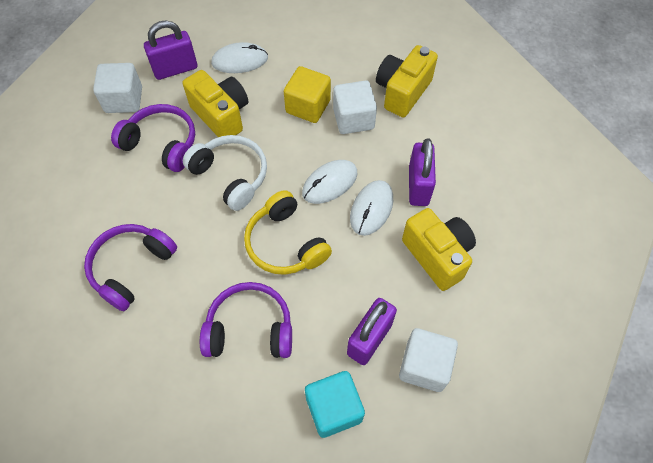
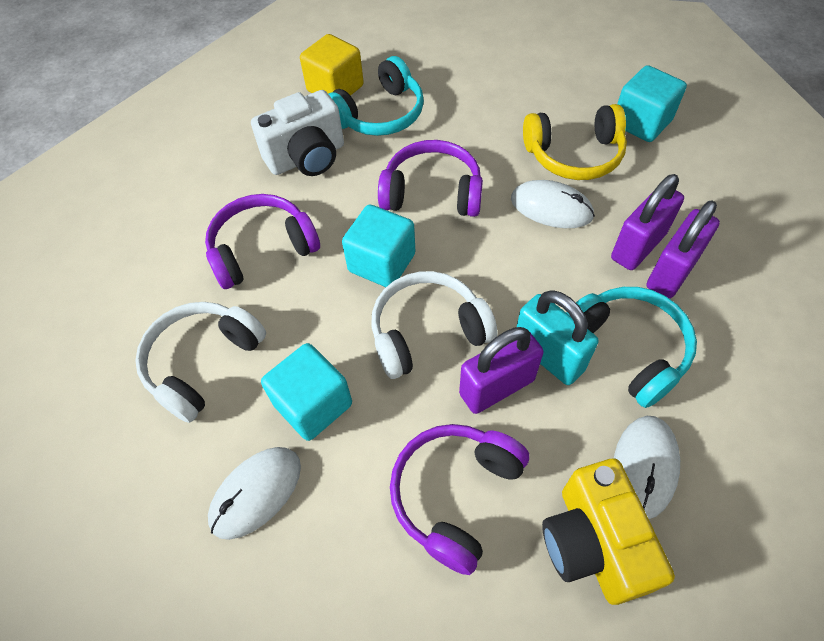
turquoise cube: 1 -> 3
turquoise headphones: 0 -> 2
turquoise padlock: 0 -> 1
white camera: 0 -> 1
white cube: 3 -> 0
white headphones: 1 -> 2
yellow camera: 3 -> 1

